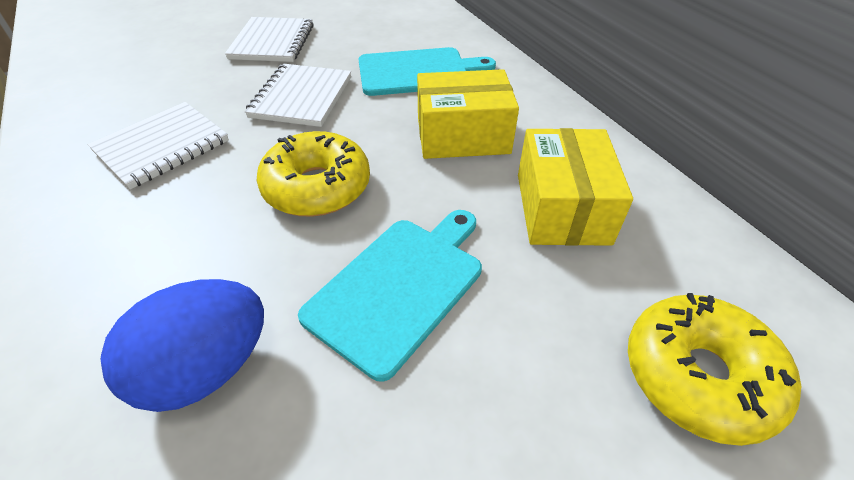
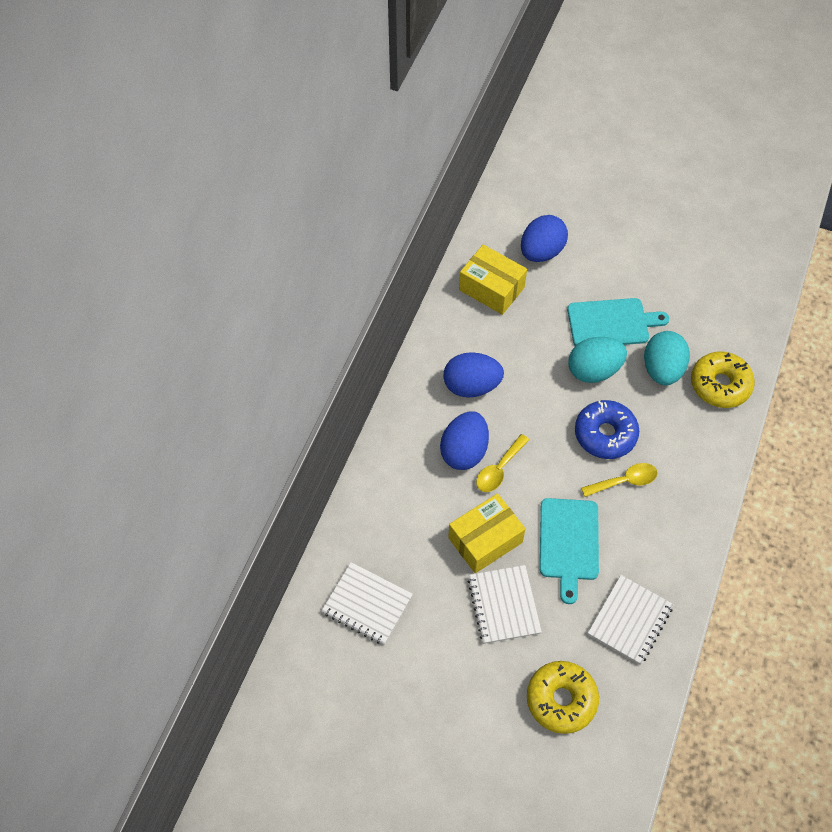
blue donut: 0 -> 1
blue egg: 1 -> 3
turquoise egg: 0 -> 2
yellow spoon: 0 -> 2

